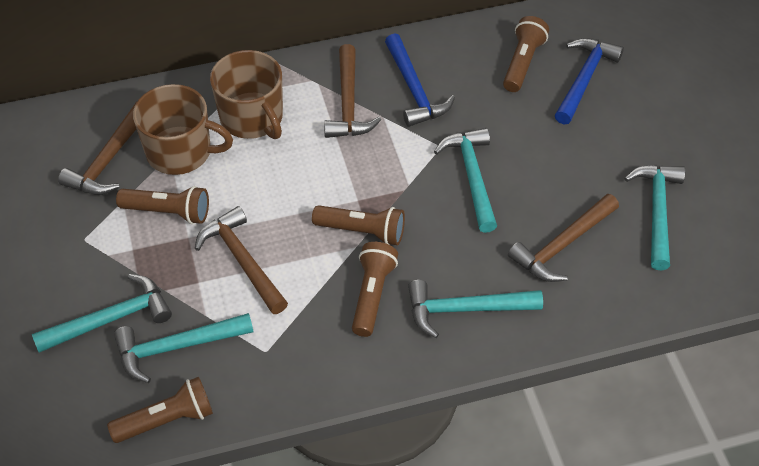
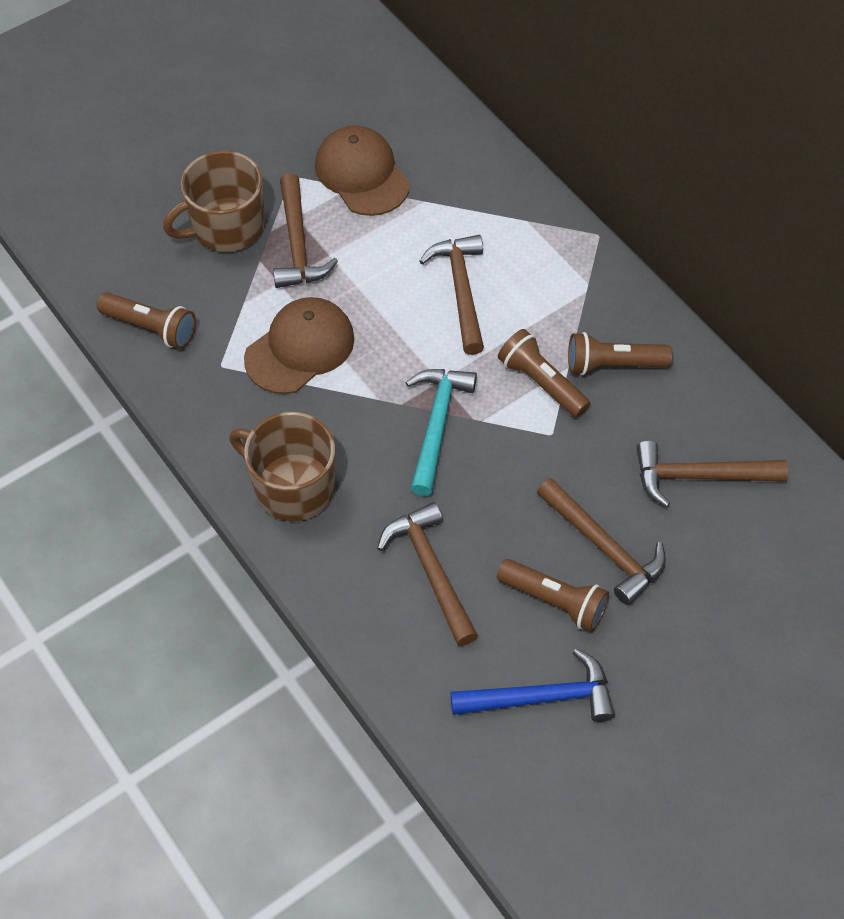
blue hammer: 2 -> 1
brown cap: 0 -> 2
brown flashlight: 5 -> 4
brown hammer: 4 -> 5
turquoise hammer: 5 -> 1

